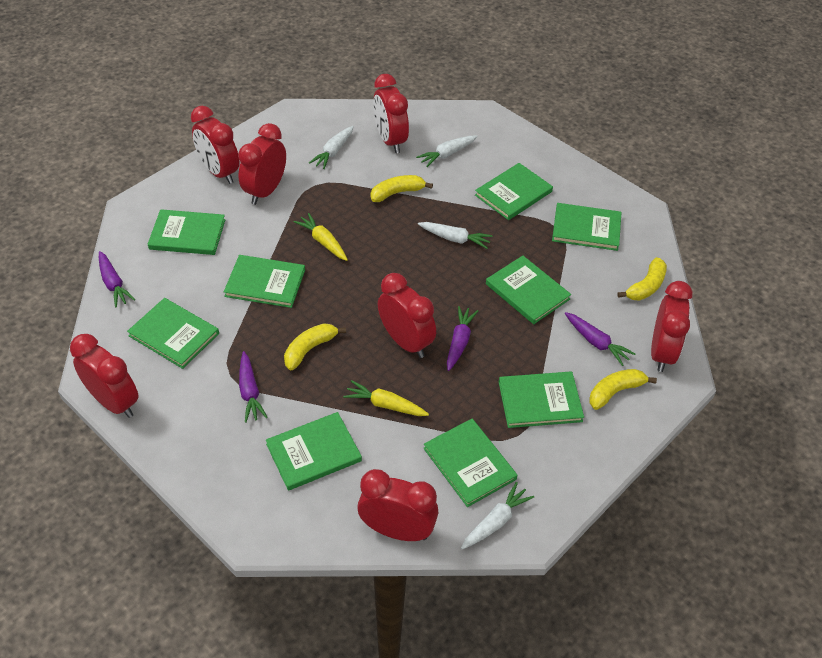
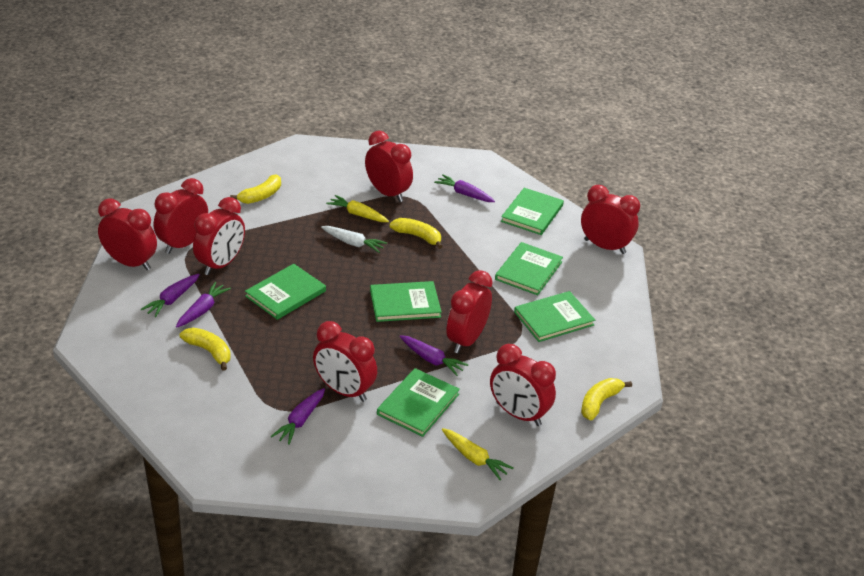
green book: 9 -> 6
purple carrot: 4 -> 5
red clock: 7 -> 8
white carrot: 4 -> 1

